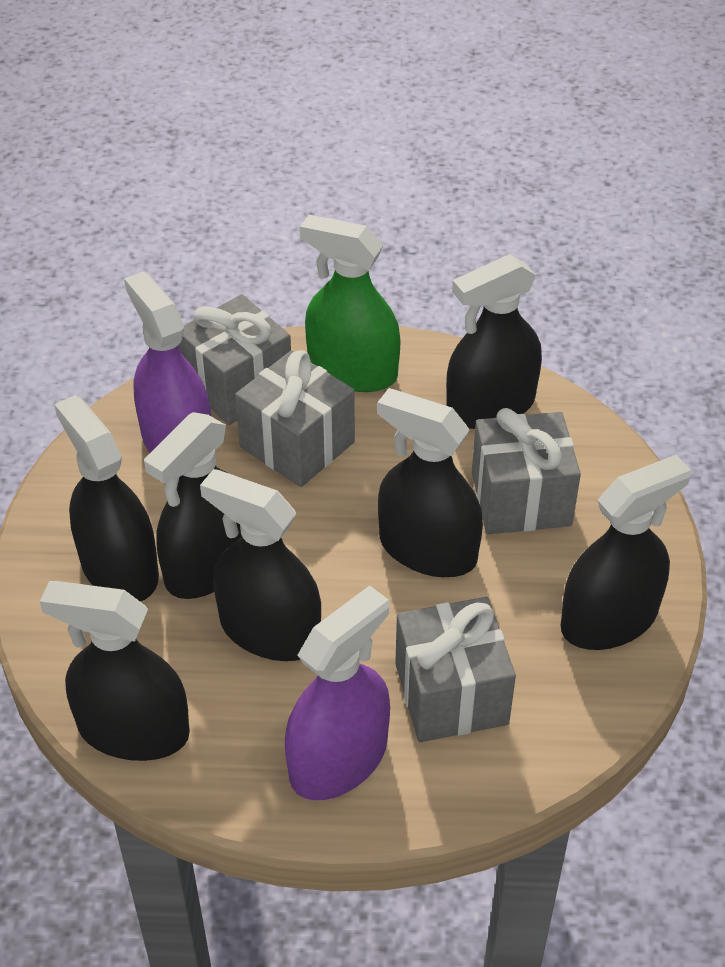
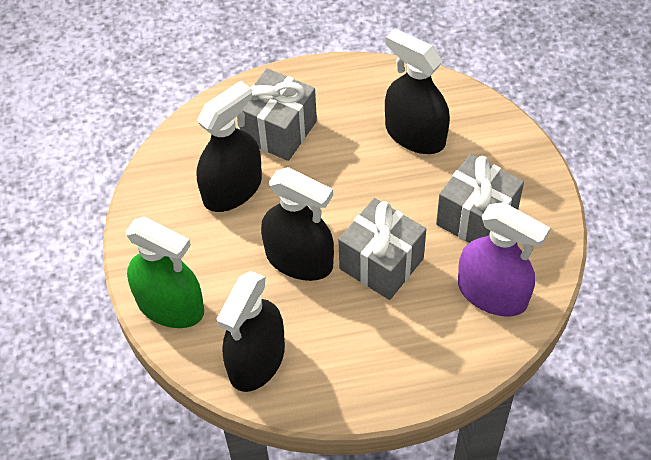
black spray bottle: 7 -> 4
grey gift: 4 -> 3
purple spray bottle: 2 -> 1

